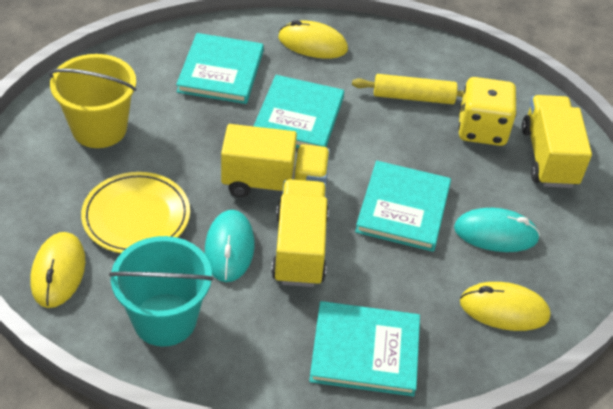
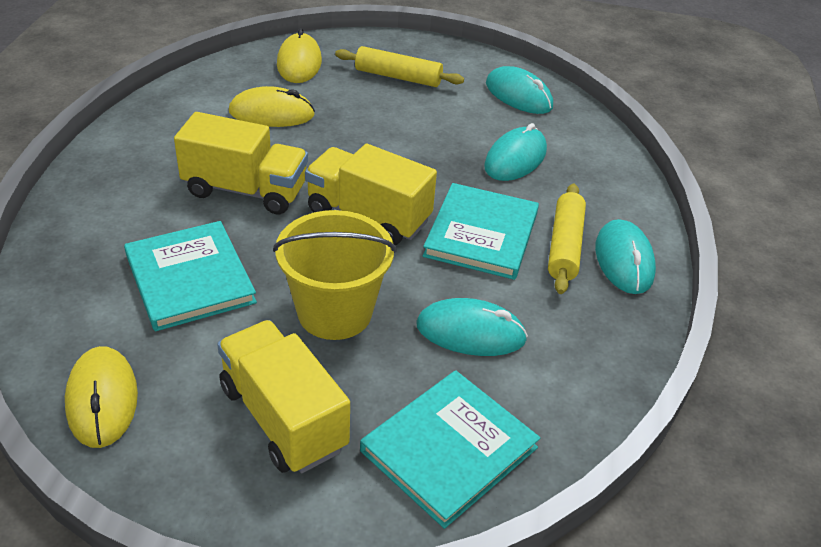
turquoise book: 4 -> 3
turquoise bucket: 1 -> 0
turquoise mouse: 2 -> 4
yellow dice: 1 -> 0
yellow plate: 1 -> 0
yellow rolling pin: 1 -> 2

